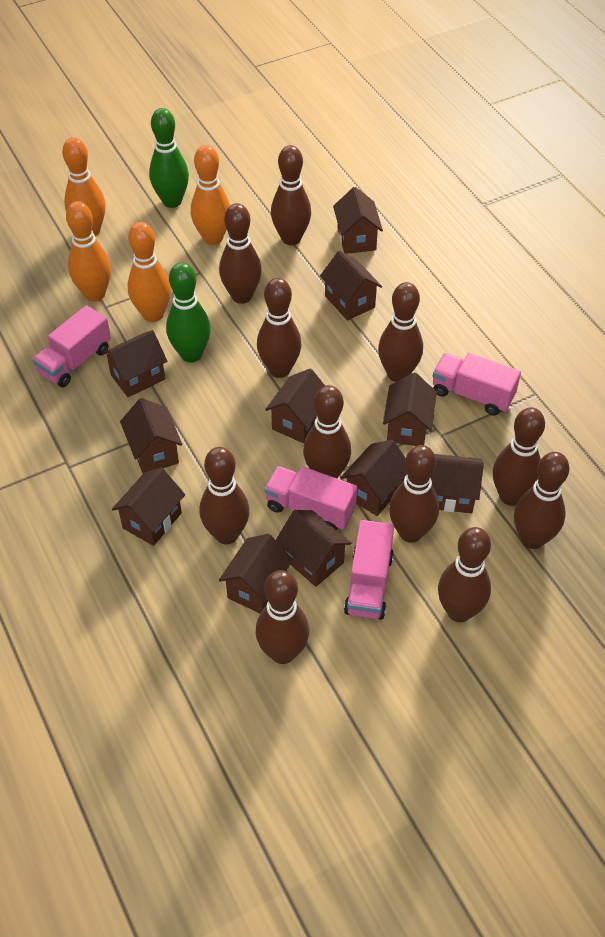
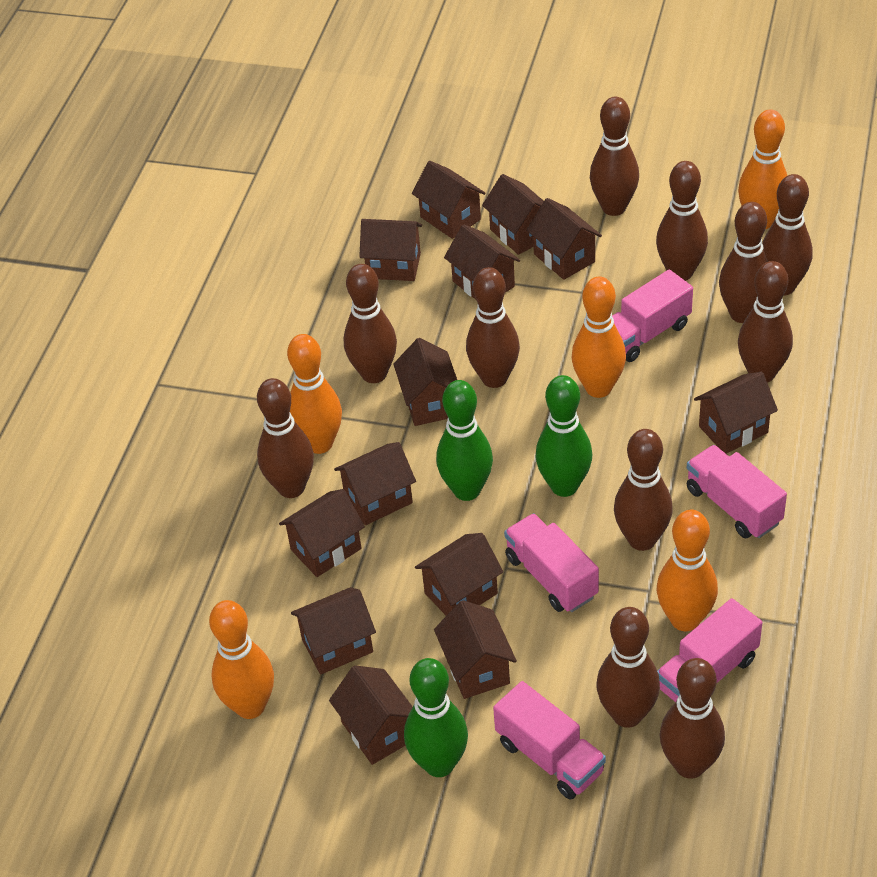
brown house: 11 -> 13
green bowling pin: 2 -> 3
orange bowling pin: 4 -> 5
pink truck: 4 -> 5

